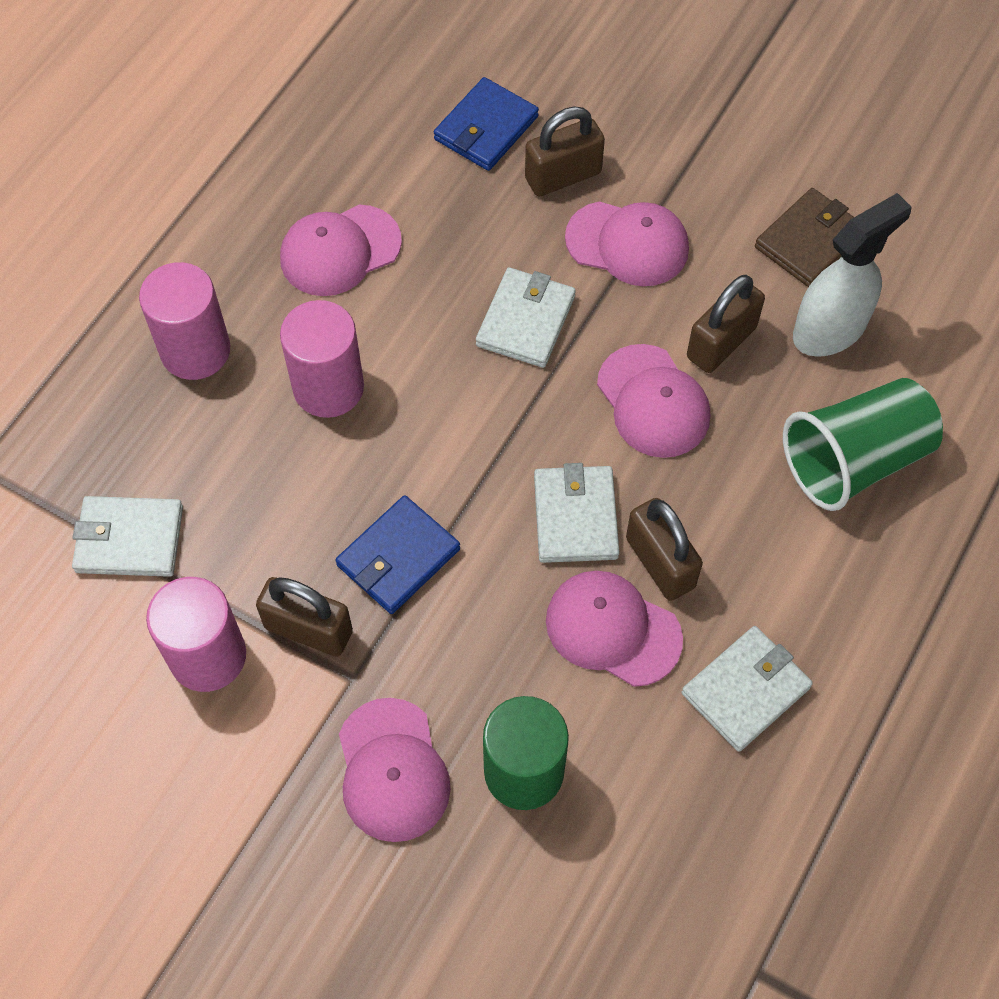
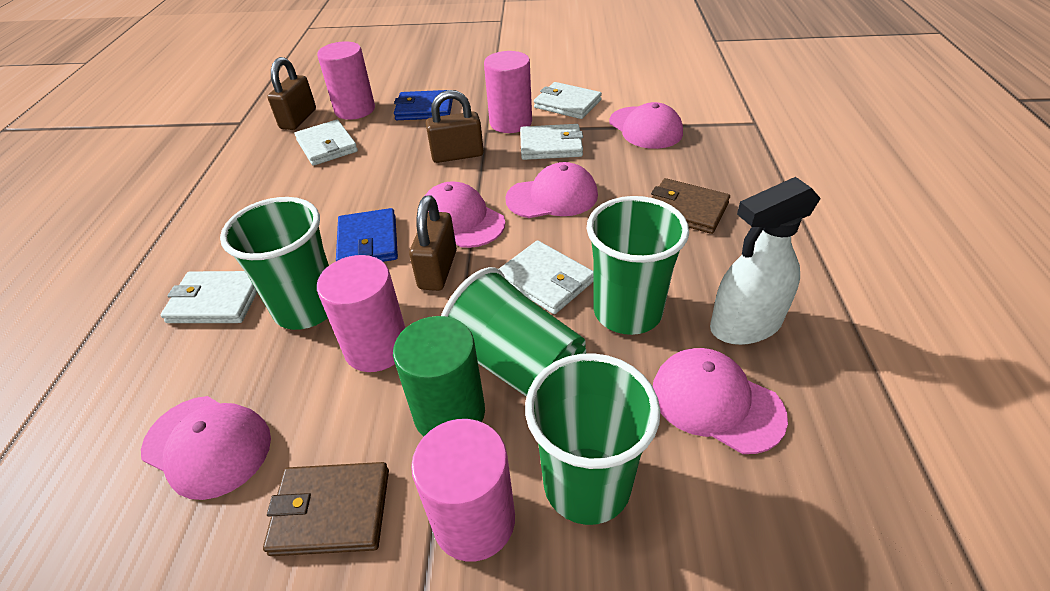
brown padlock: 4 -> 3
brown wallet: 1 -> 2
green cup: 1 -> 4
pink cylinder: 3 -> 4
white wallet: 4 -> 5

